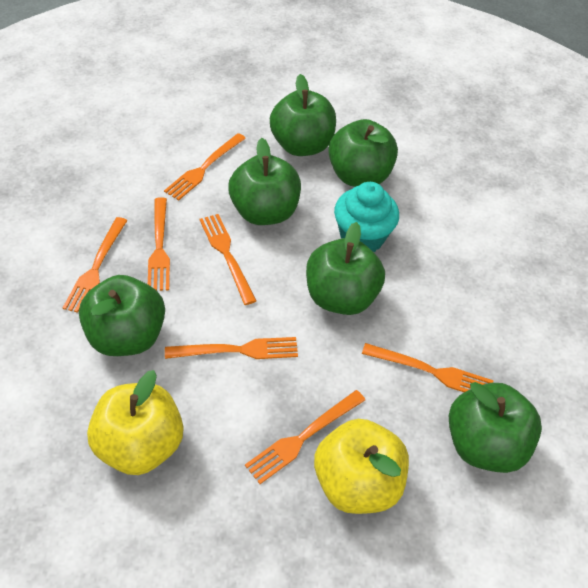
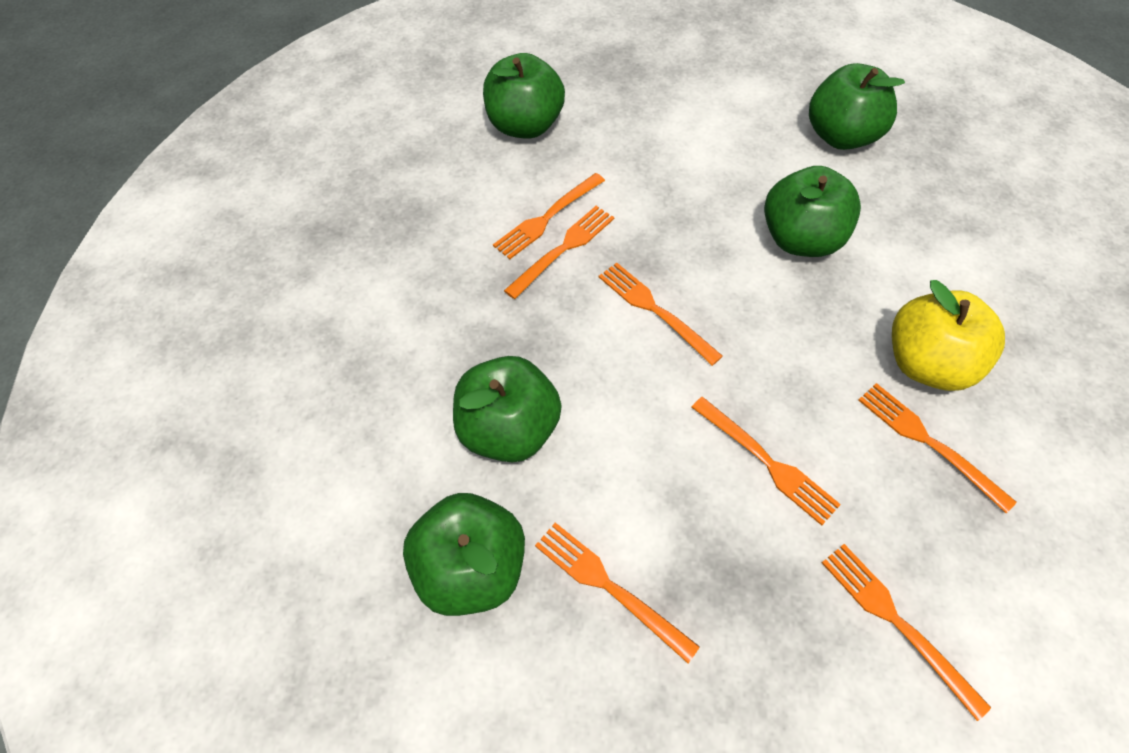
green apple: 6 -> 5
turquoise cupcake: 1 -> 0
yellow apple: 2 -> 1

